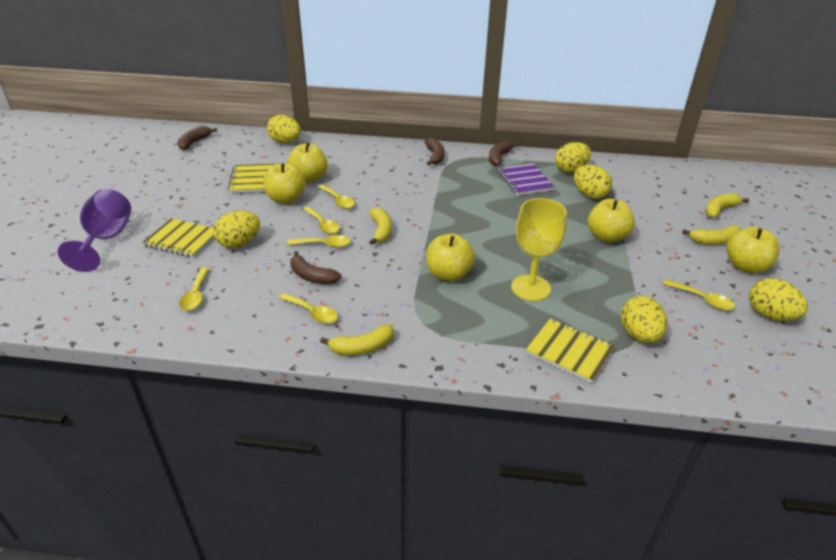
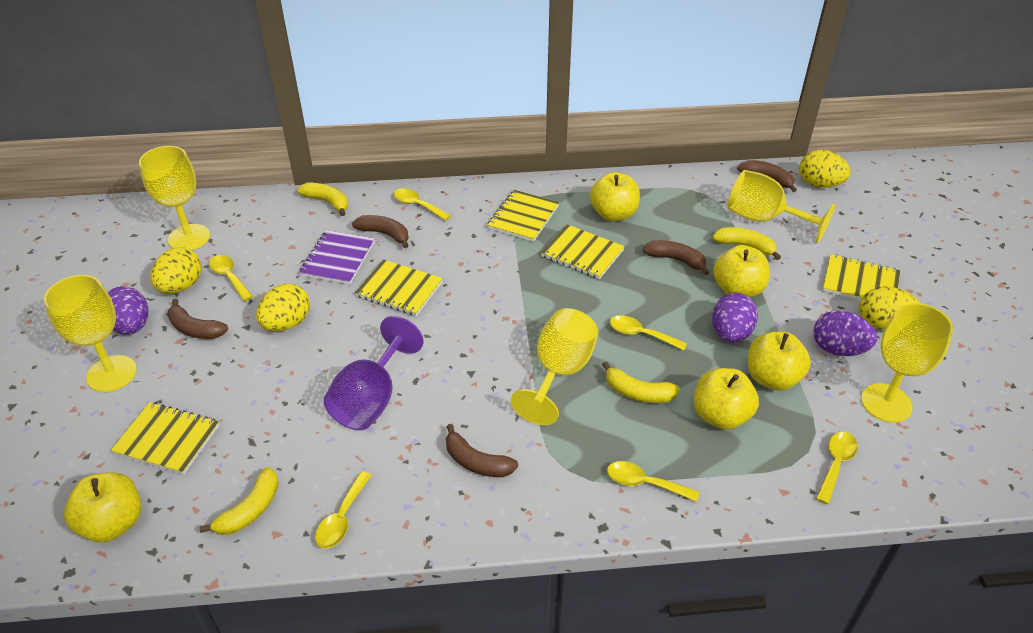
brown banana: 4 -> 5
purple egg: 0 -> 3
yellow egg: 6 -> 4
yellow goblet: 1 -> 5
yellow notebook: 3 -> 5

